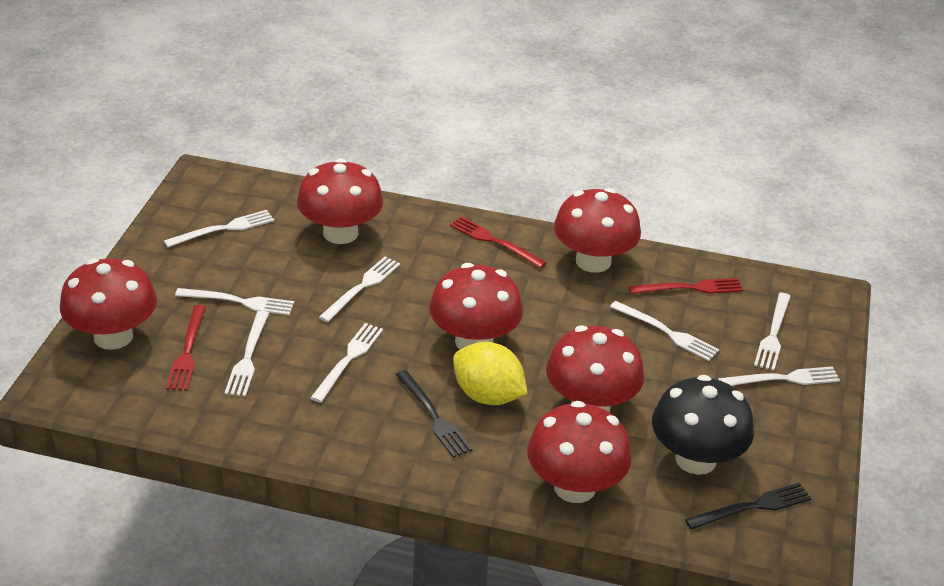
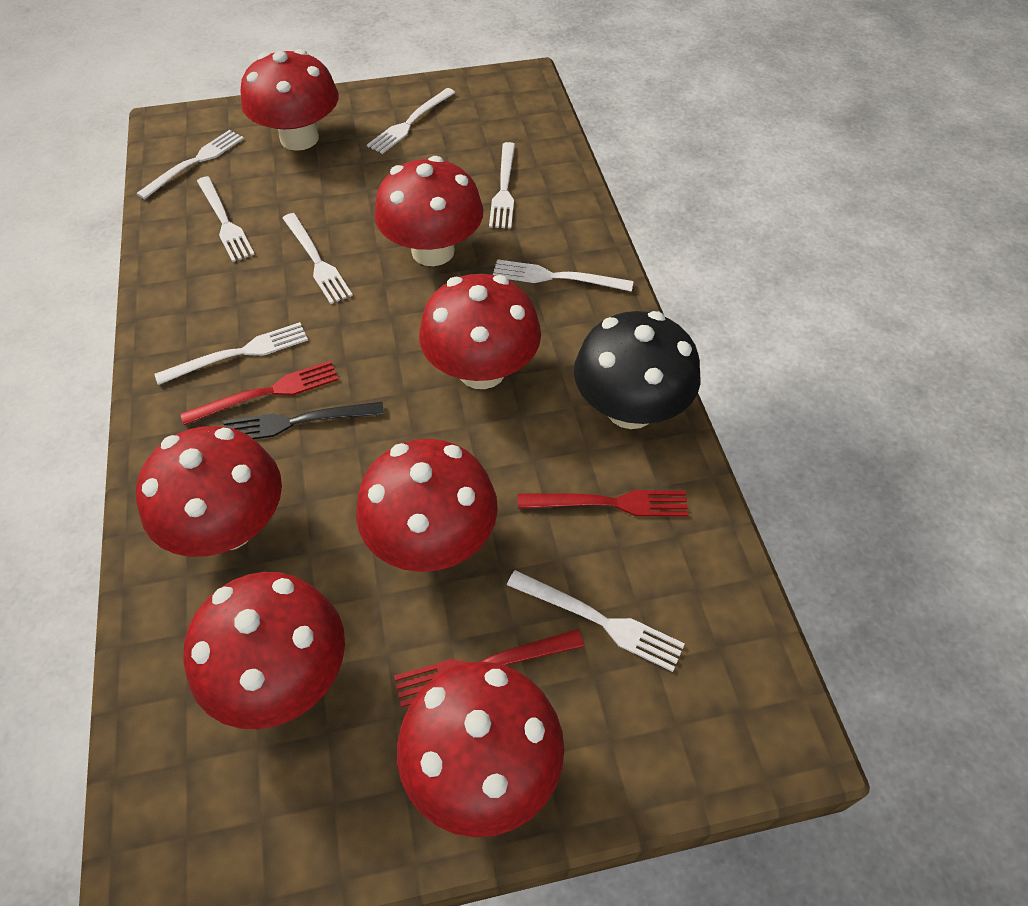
black fork: 2 -> 1
red mushroom: 6 -> 7
yellow lemon: 1 -> 0

